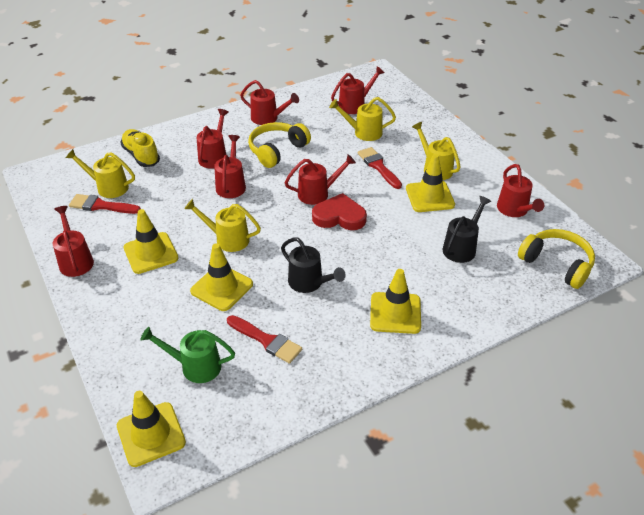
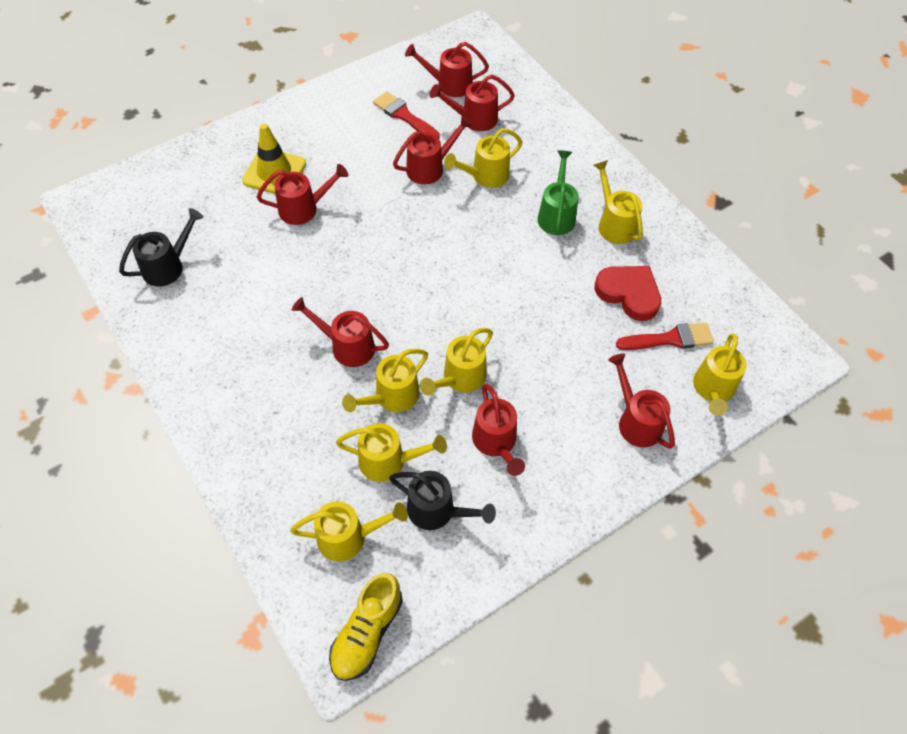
red brush: 3 -> 2
yellow headphones: 2 -> 0
yellow traffic cone: 5 -> 1
yellow watering can: 4 -> 7

